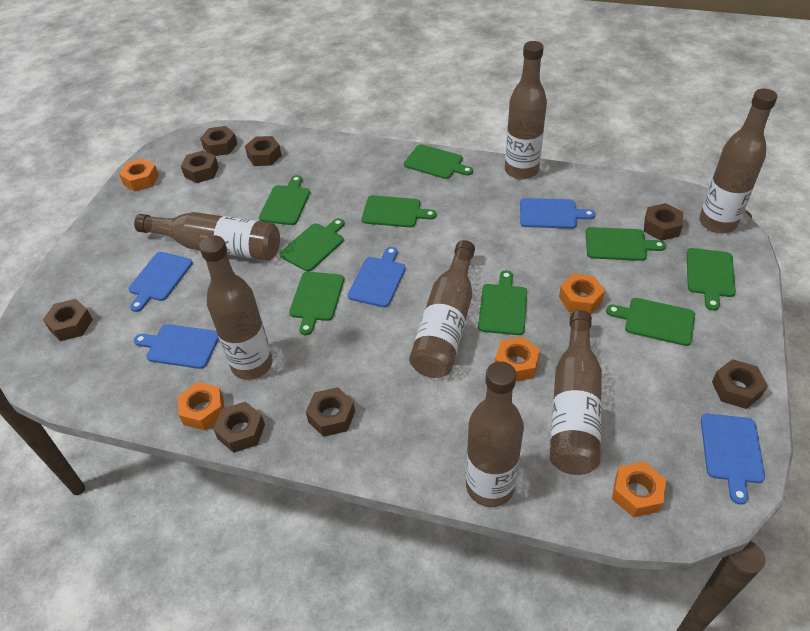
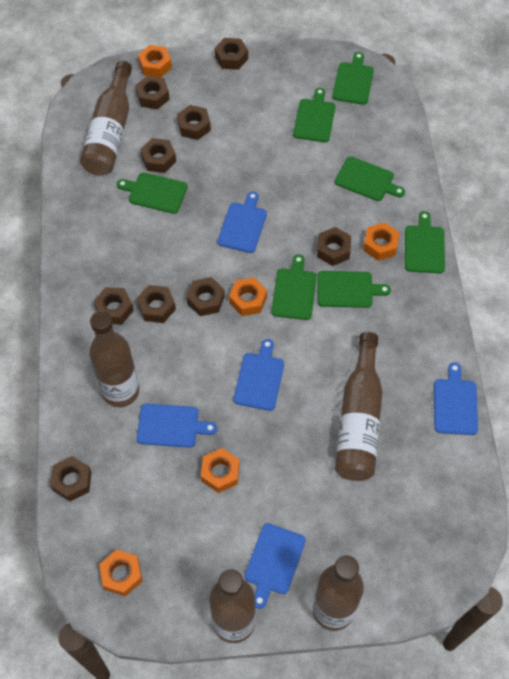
brown bottle: 7 -> 5
brown nut: 8 -> 9
green cutting board: 9 -> 7

